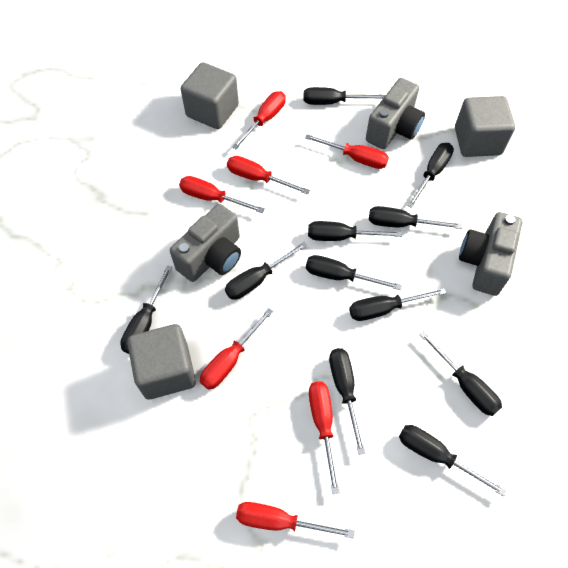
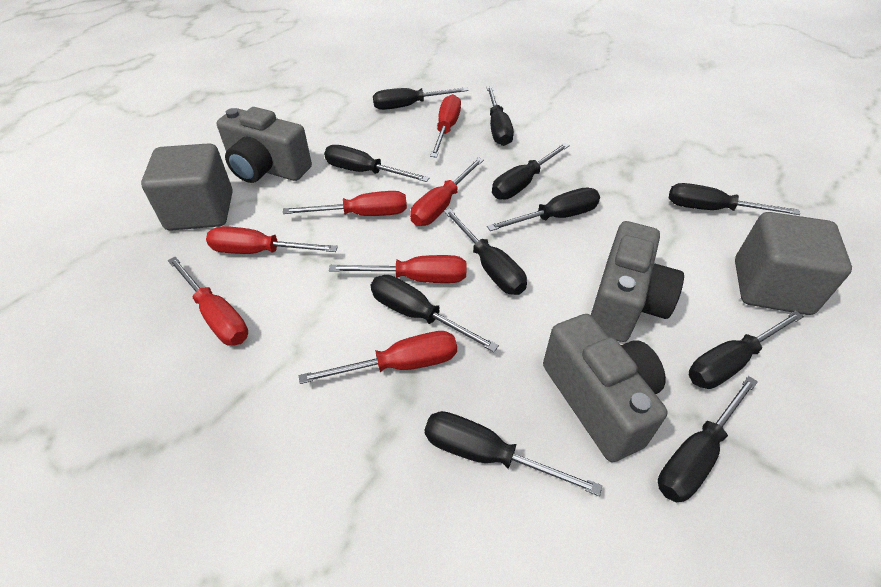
grey cube: 3 -> 2

